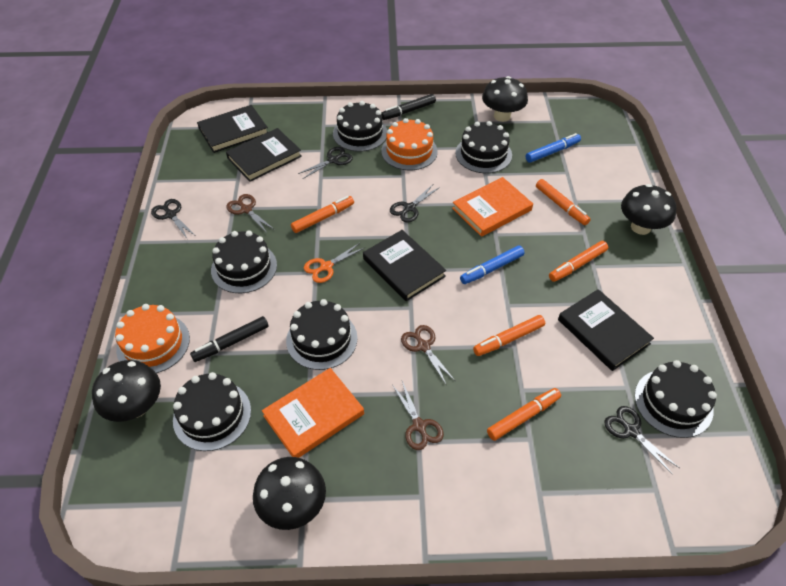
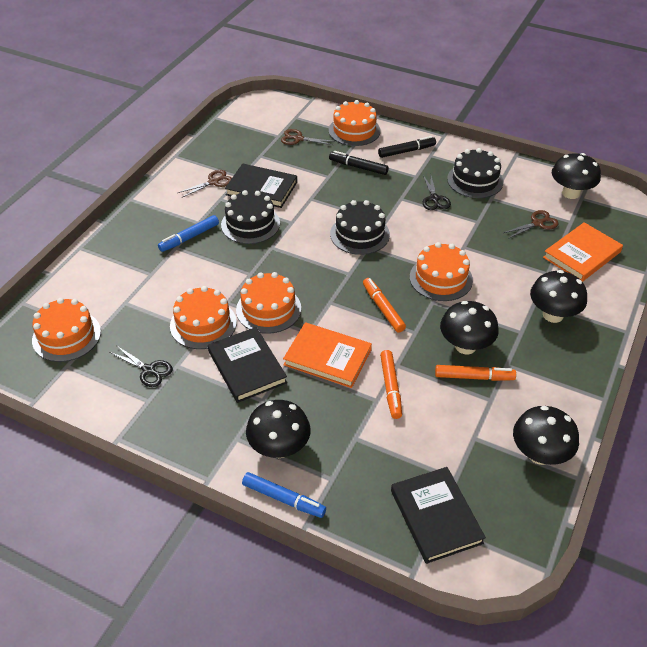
black book: 4 -> 3
black cake: 6 -> 3
black mushroom: 4 -> 5
black scissors: 4 -> 2
orange cake: 2 -> 5
orange marker: 5 -> 3
orange scissors: 1 -> 0

